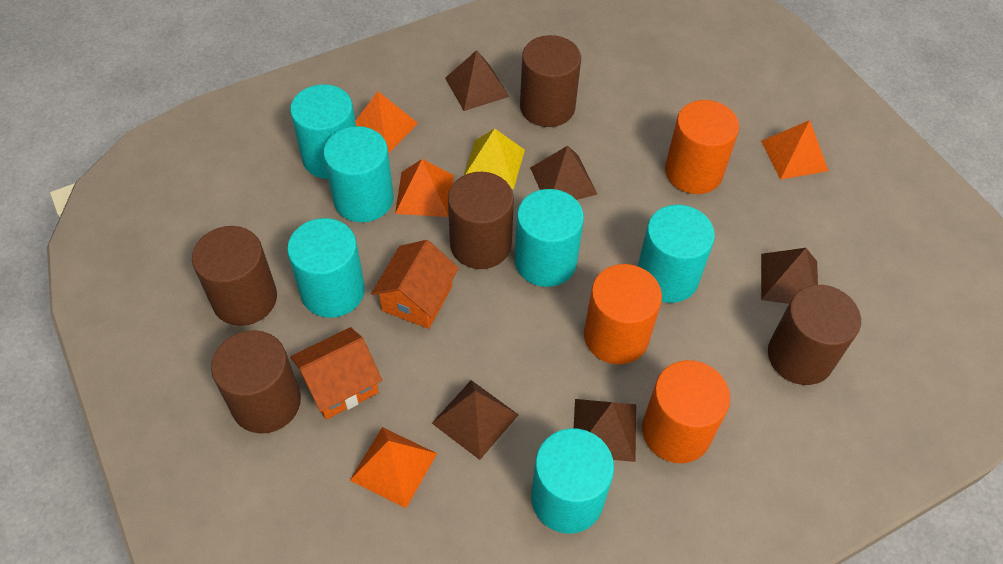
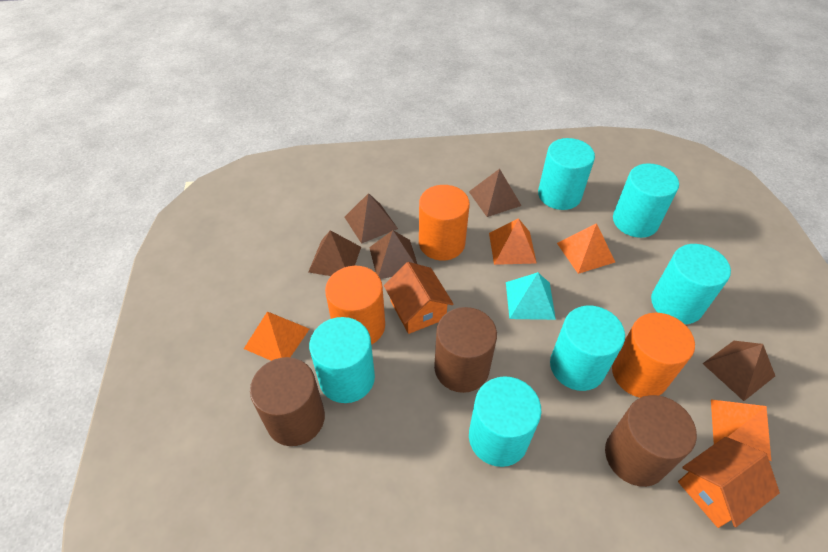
brown cylinder: 5 -> 3
turquoise pyramid: 0 -> 1
yellow pyramid: 1 -> 0

